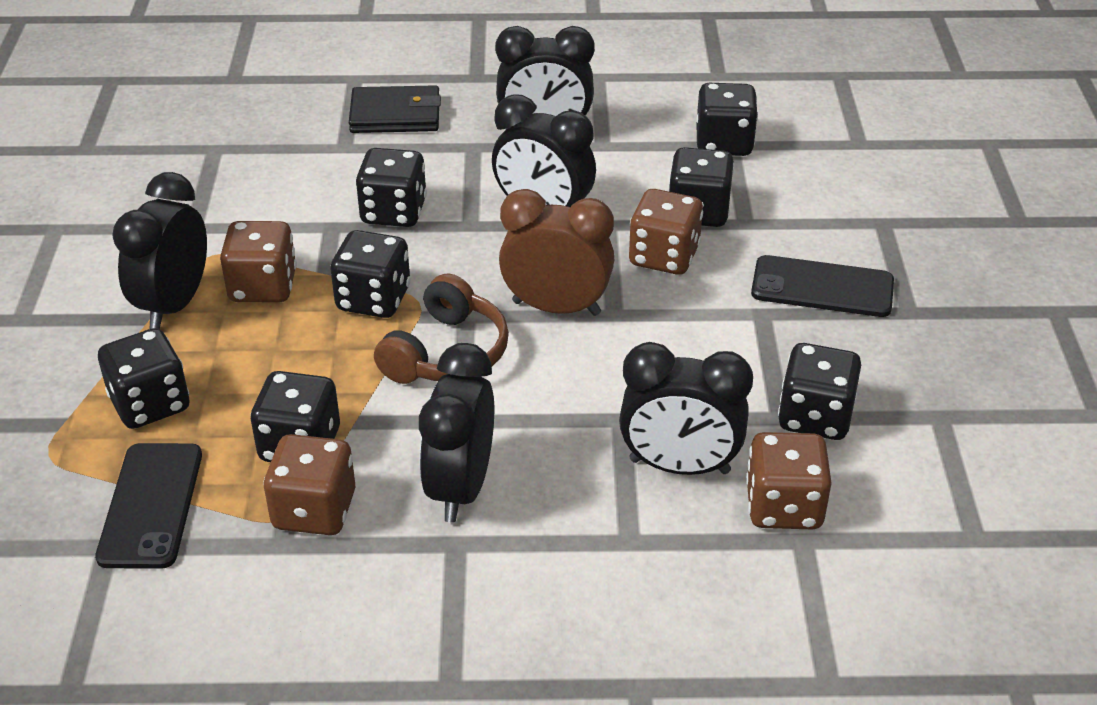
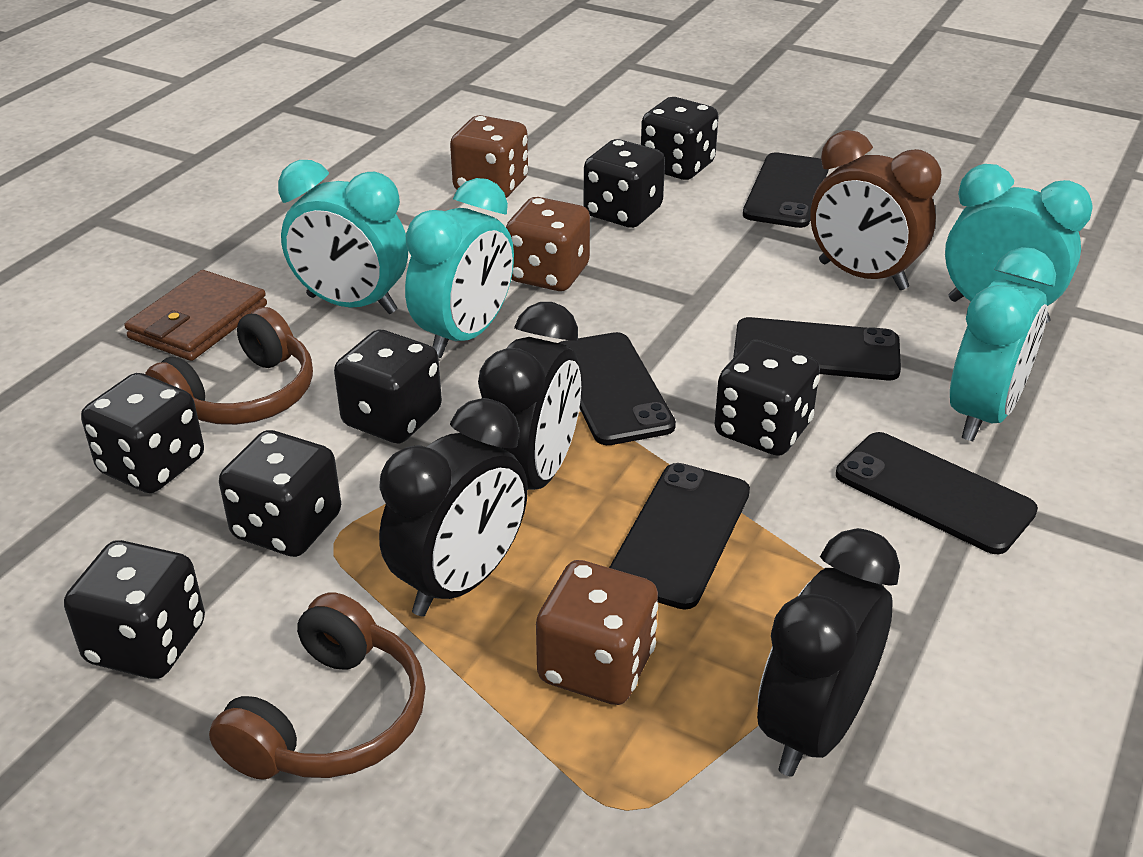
black clock: 5 -> 3
black phone: 2 -> 5
black wallet: 1 -> 0
brown dice: 4 -> 3
brown headphones: 1 -> 2
brown wallet: 0 -> 1
turquoise clock: 0 -> 4

